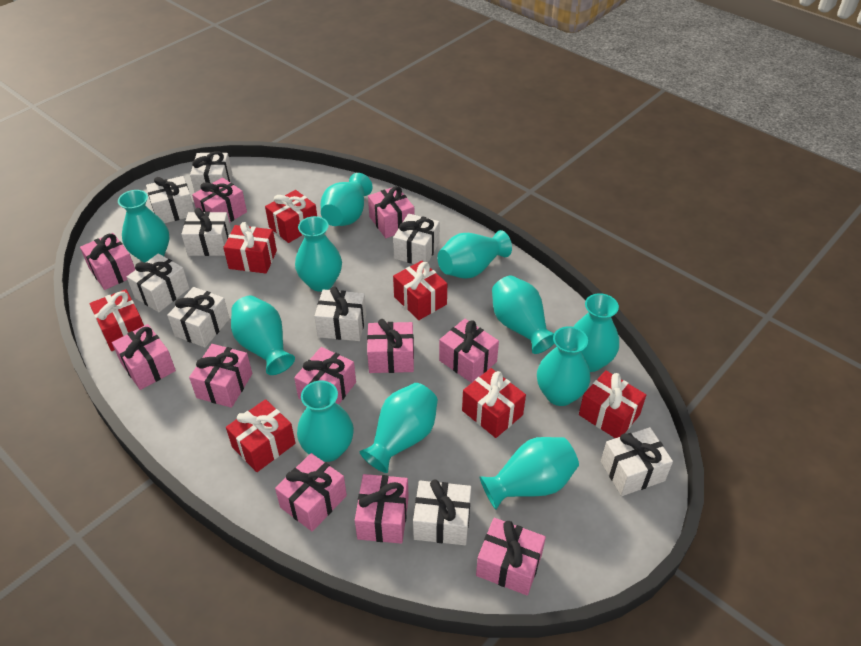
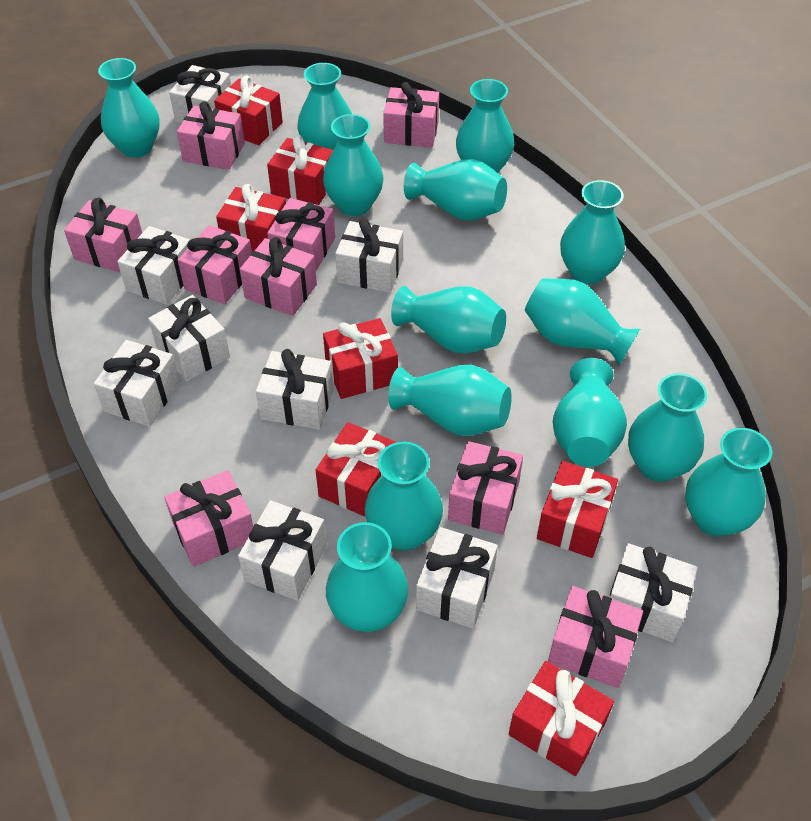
pink gift: 11 -> 9
turquoise vase: 11 -> 14

